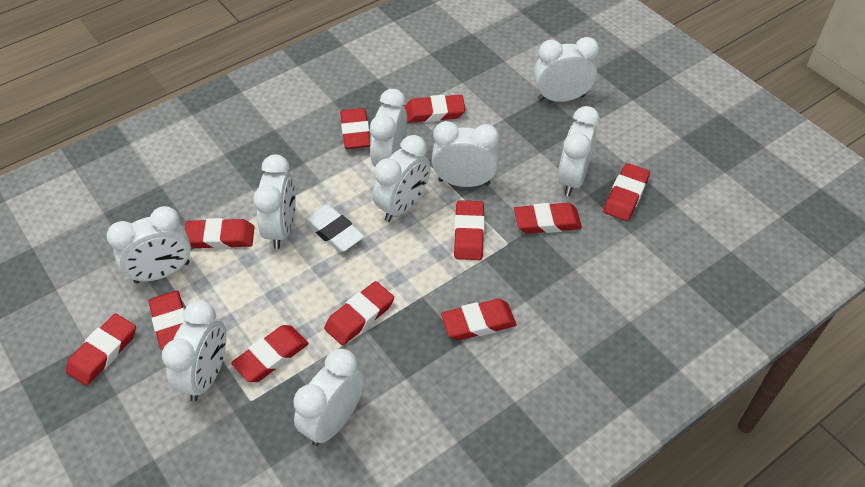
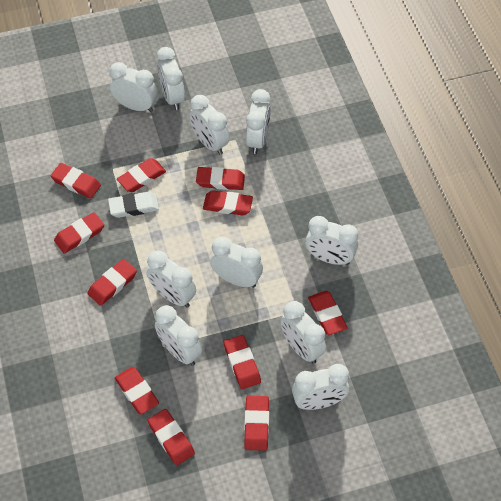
white clock: 9 -> 10

